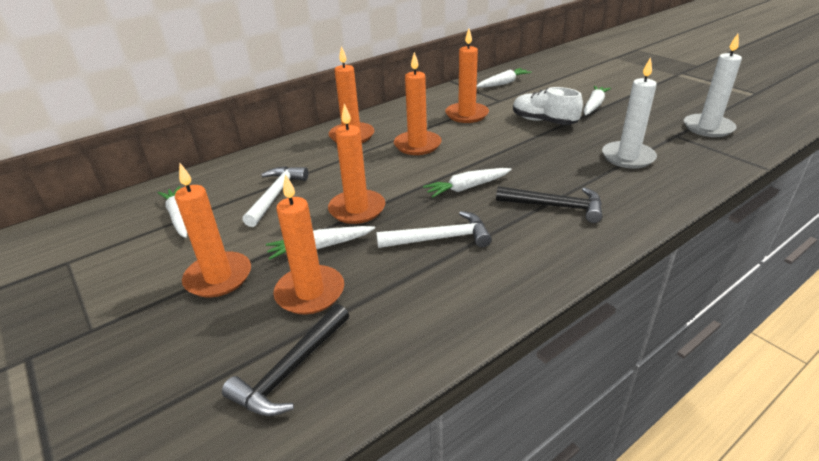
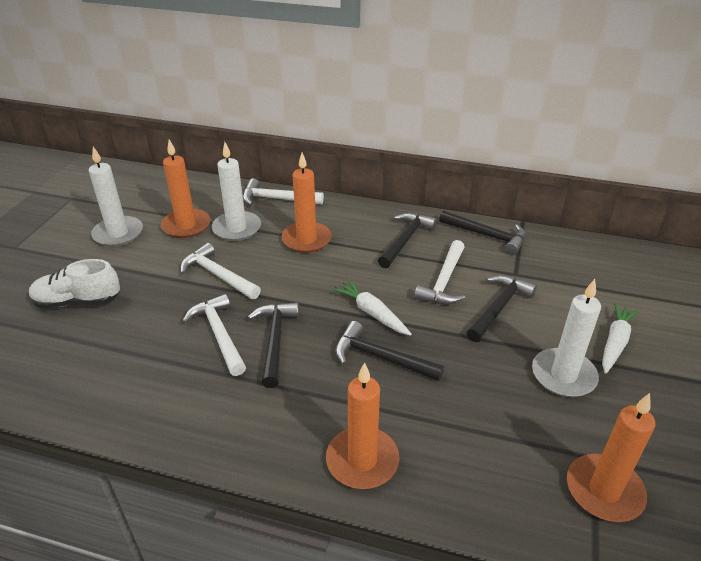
black hammer: 2 -> 5
orange candle: 6 -> 4
white candle: 2 -> 3
white carrot: 5 -> 2
white hammer: 2 -> 4

